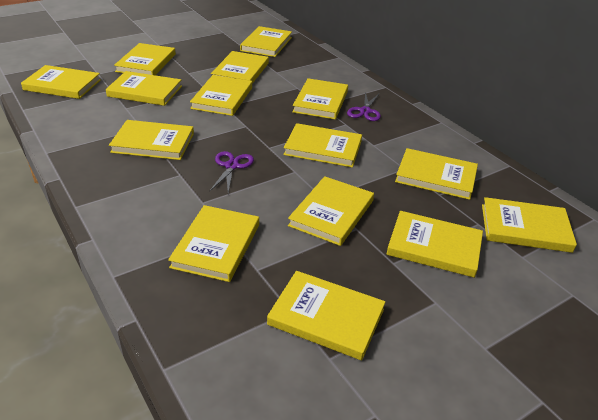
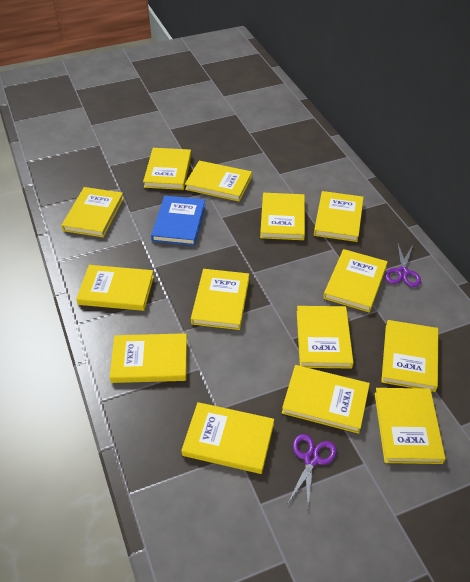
blue book: 0 -> 1
yellow book: 15 -> 14

